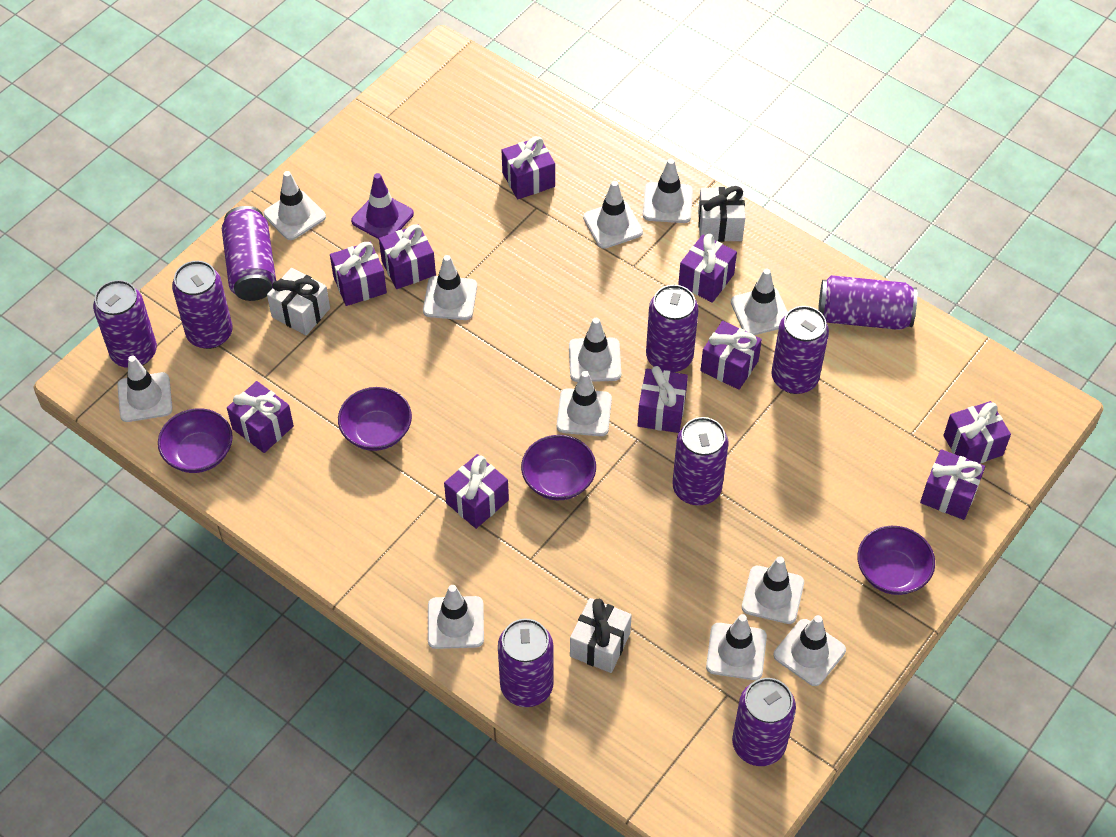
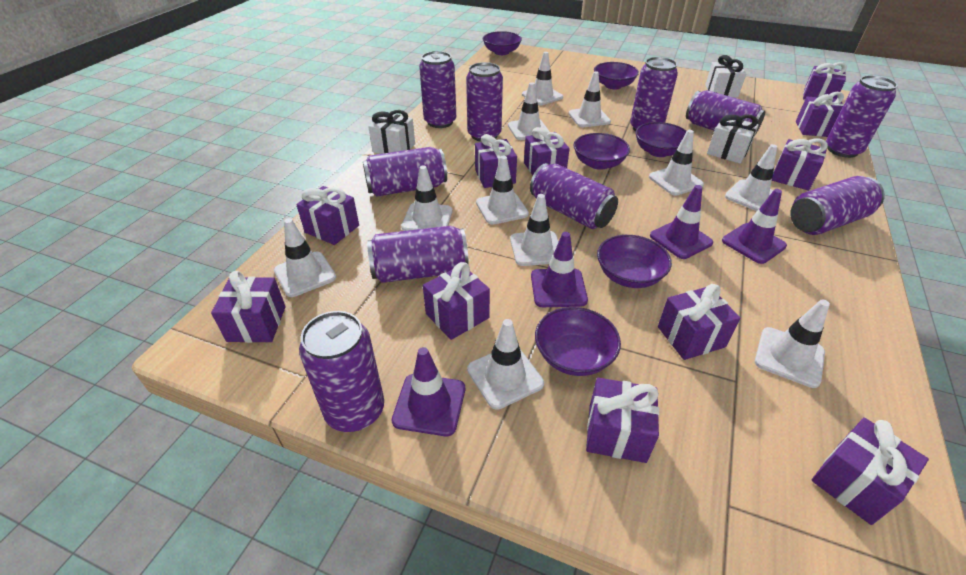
purple bowl: 4 -> 6
purple can: 9 -> 10
purple gift: 10 -> 11
purple traffic cone: 1 -> 4
white traffic cone: 12 -> 11

